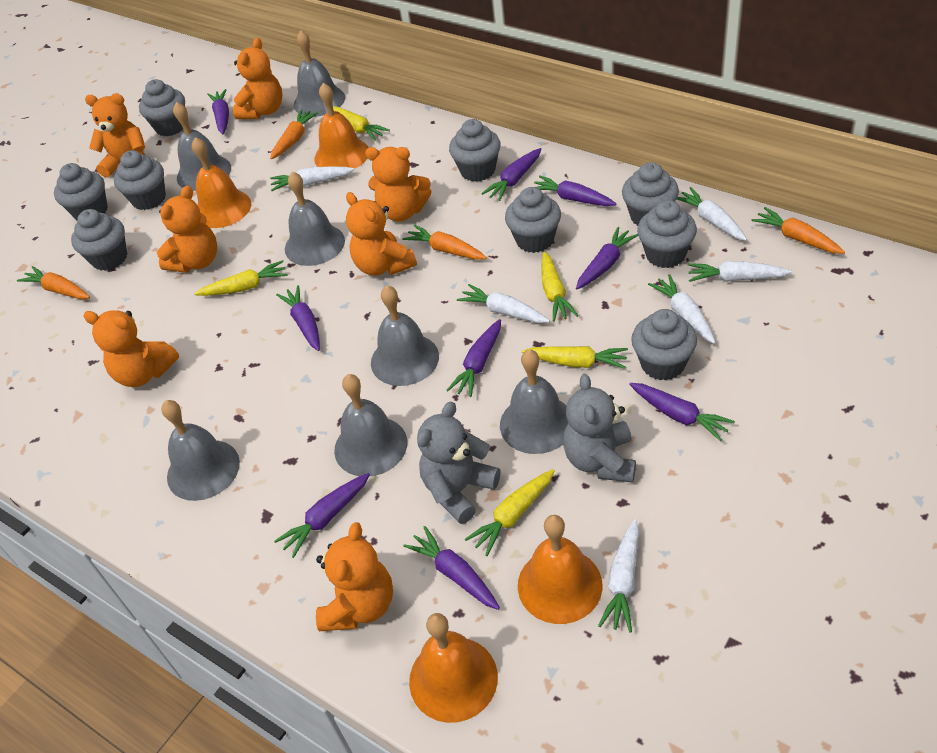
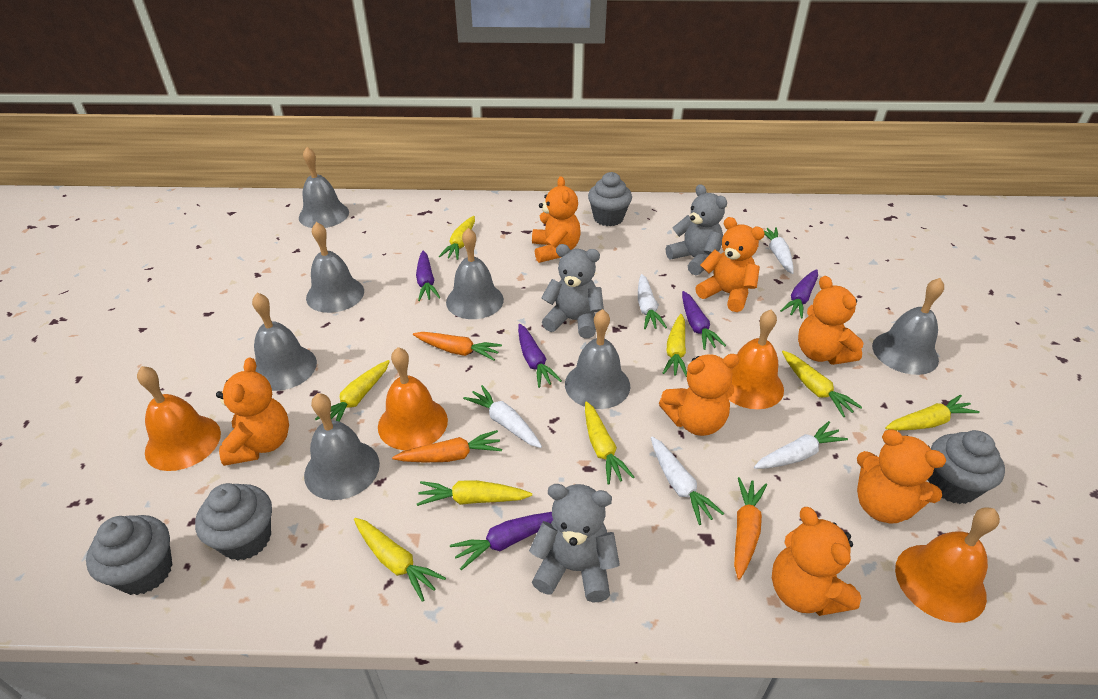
grey cupcake: 9 -> 4
grey teddy bear: 2 -> 3
orange carrot: 4 -> 3
purple carrot: 9 -> 5
white carrot: 6 -> 5
yellow carrot: 5 -> 8

